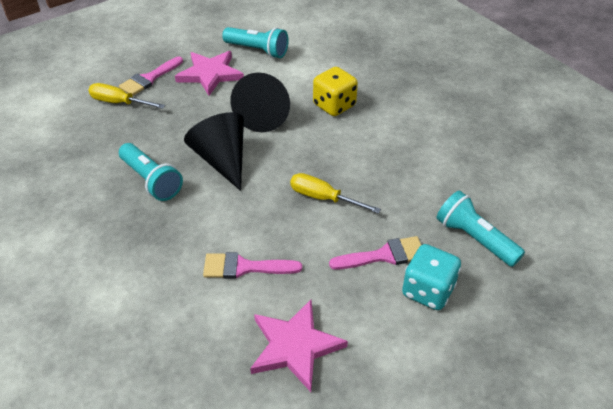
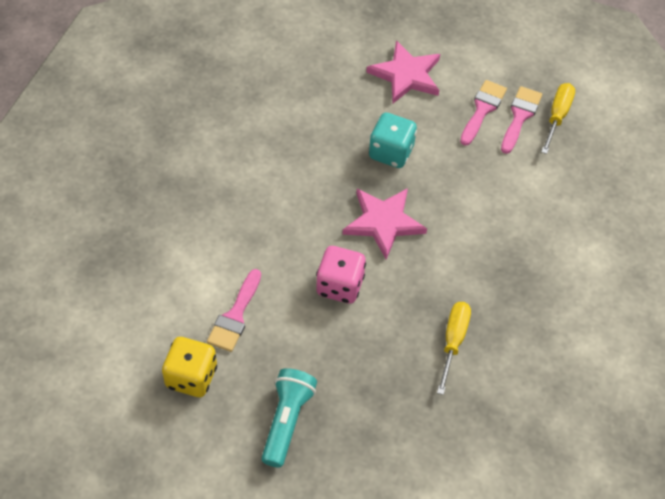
black cone: 2 -> 0
pink dice: 0 -> 1
turquoise flashlight: 3 -> 1

